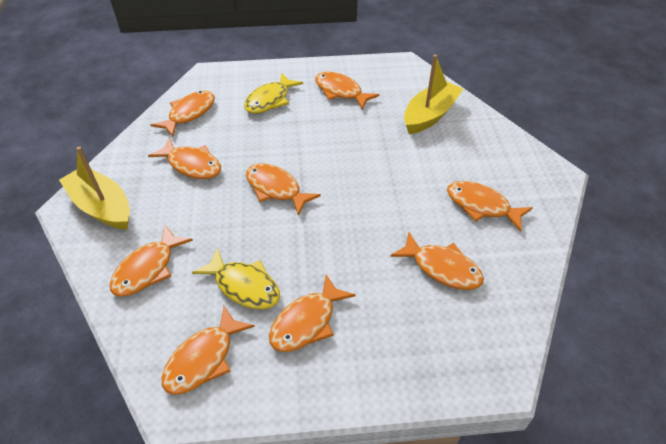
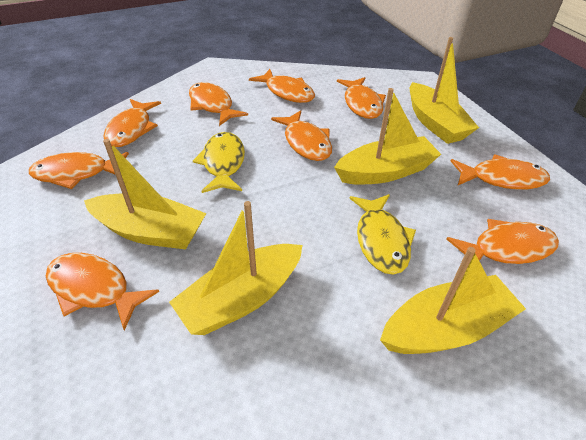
yellow boat: 2 -> 5

